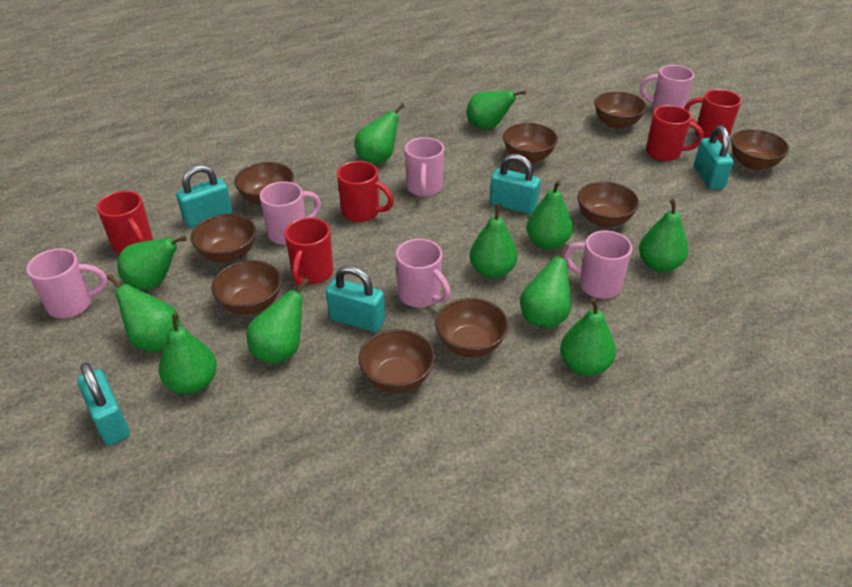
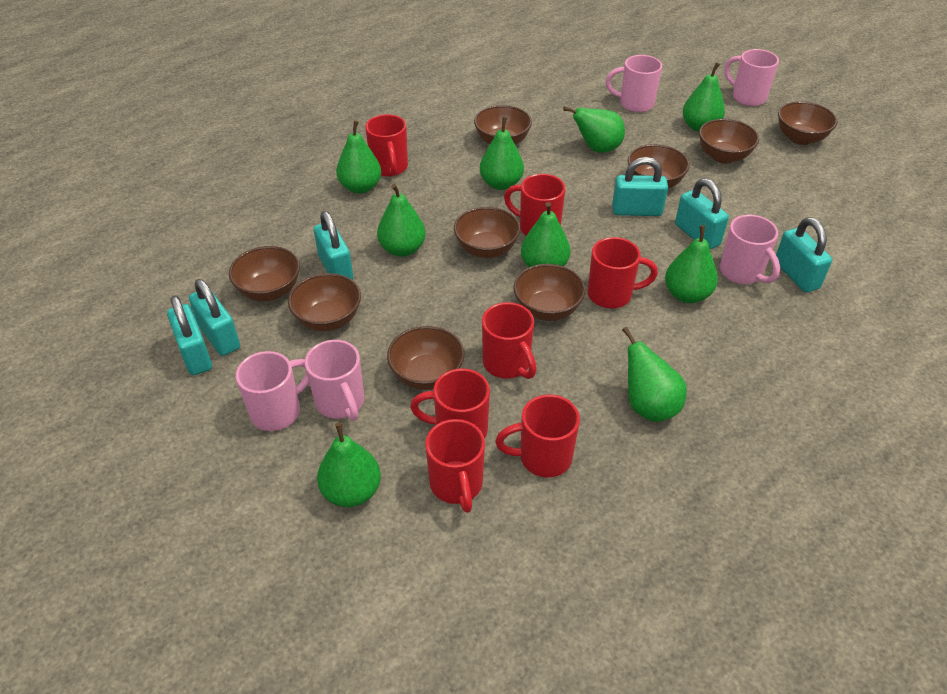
green pear: 11 -> 9
pink mug: 6 -> 5
red mug: 5 -> 7
turquoise padlock: 5 -> 6

